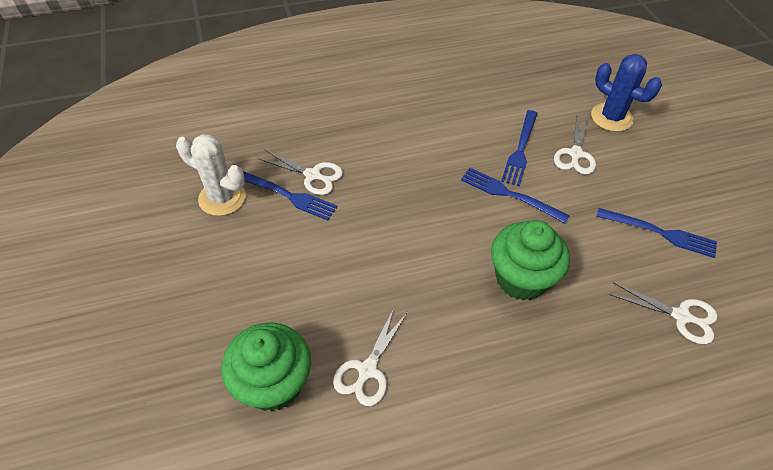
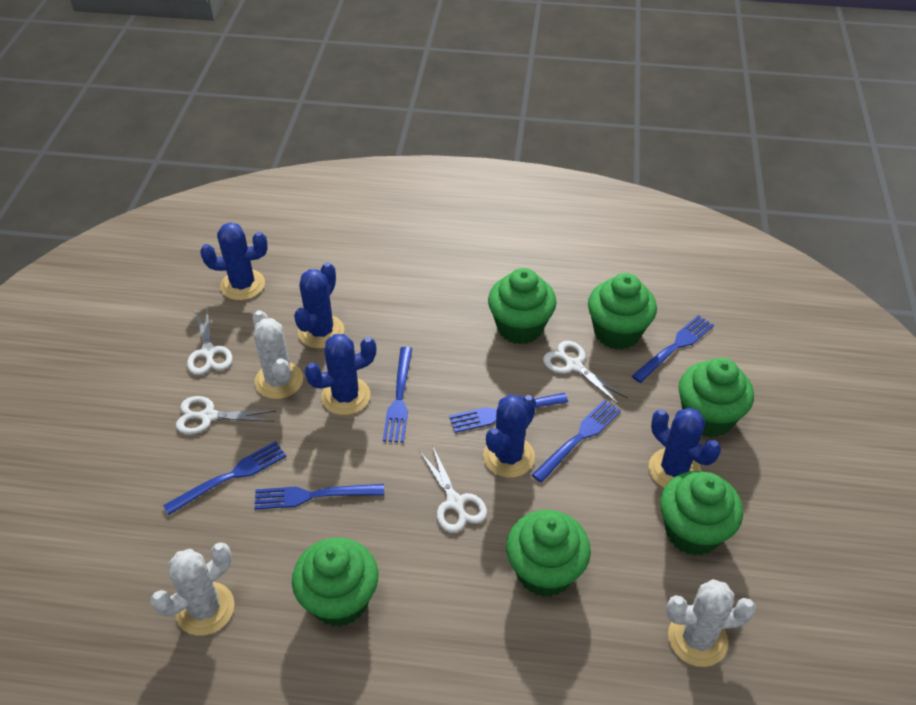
blue cactus: 1 -> 5
blue fork: 4 -> 6
green cupcake: 2 -> 6
white cactus: 1 -> 3

